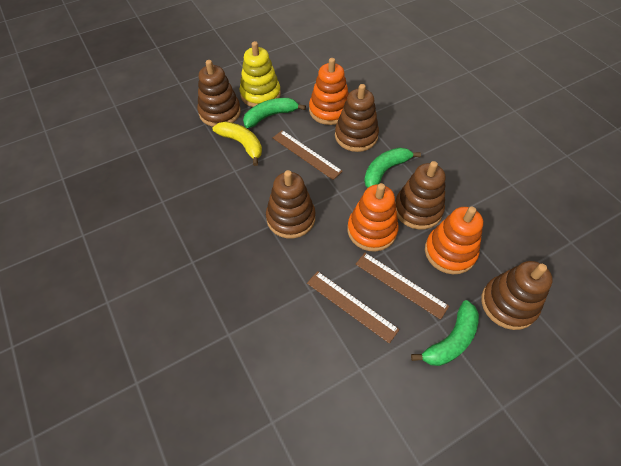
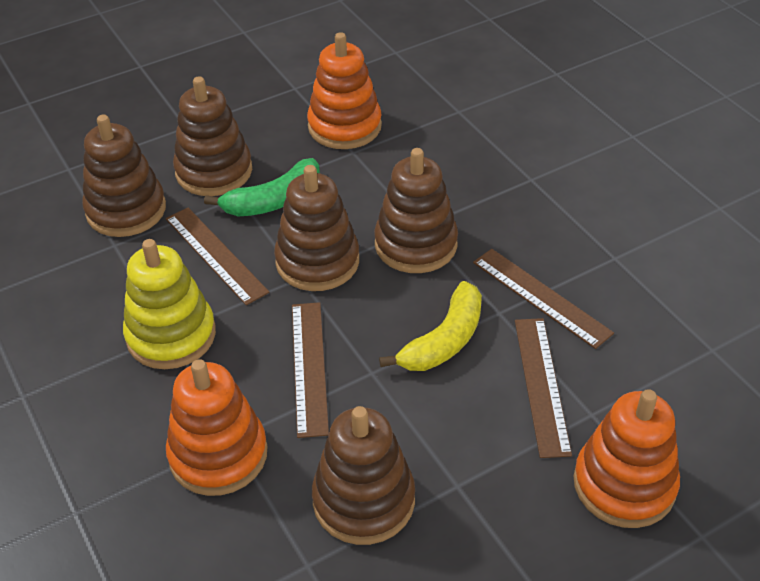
brown ruler: 3 -> 4
green banana: 3 -> 1

